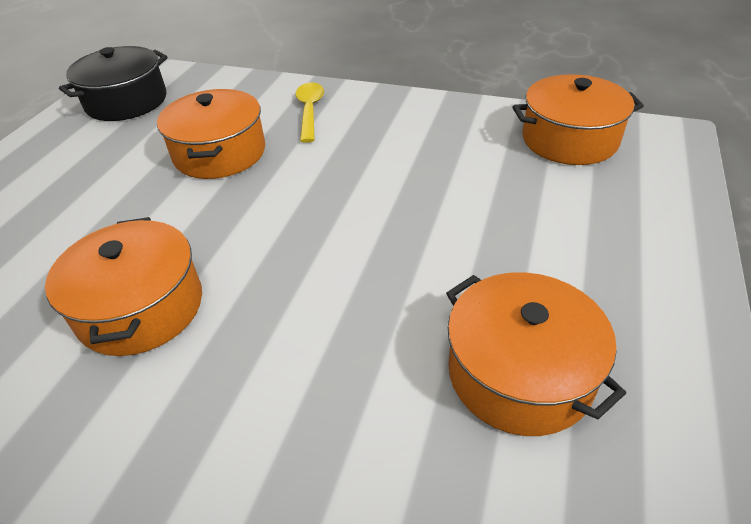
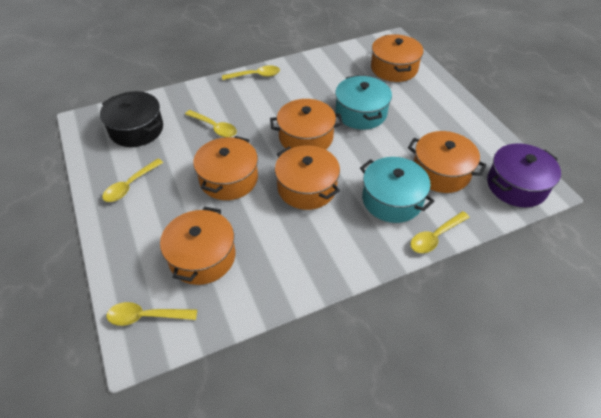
orange pot: 4 -> 6
purple pot: 0 -> 1
turquoise pot: 0 -> 2
yellow spoon: 1 -> 5

